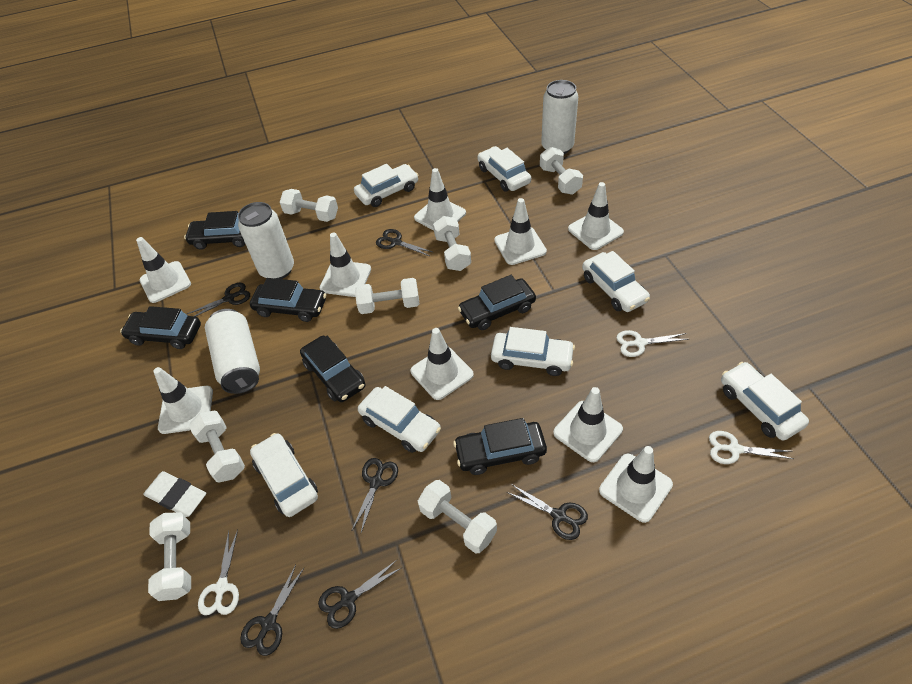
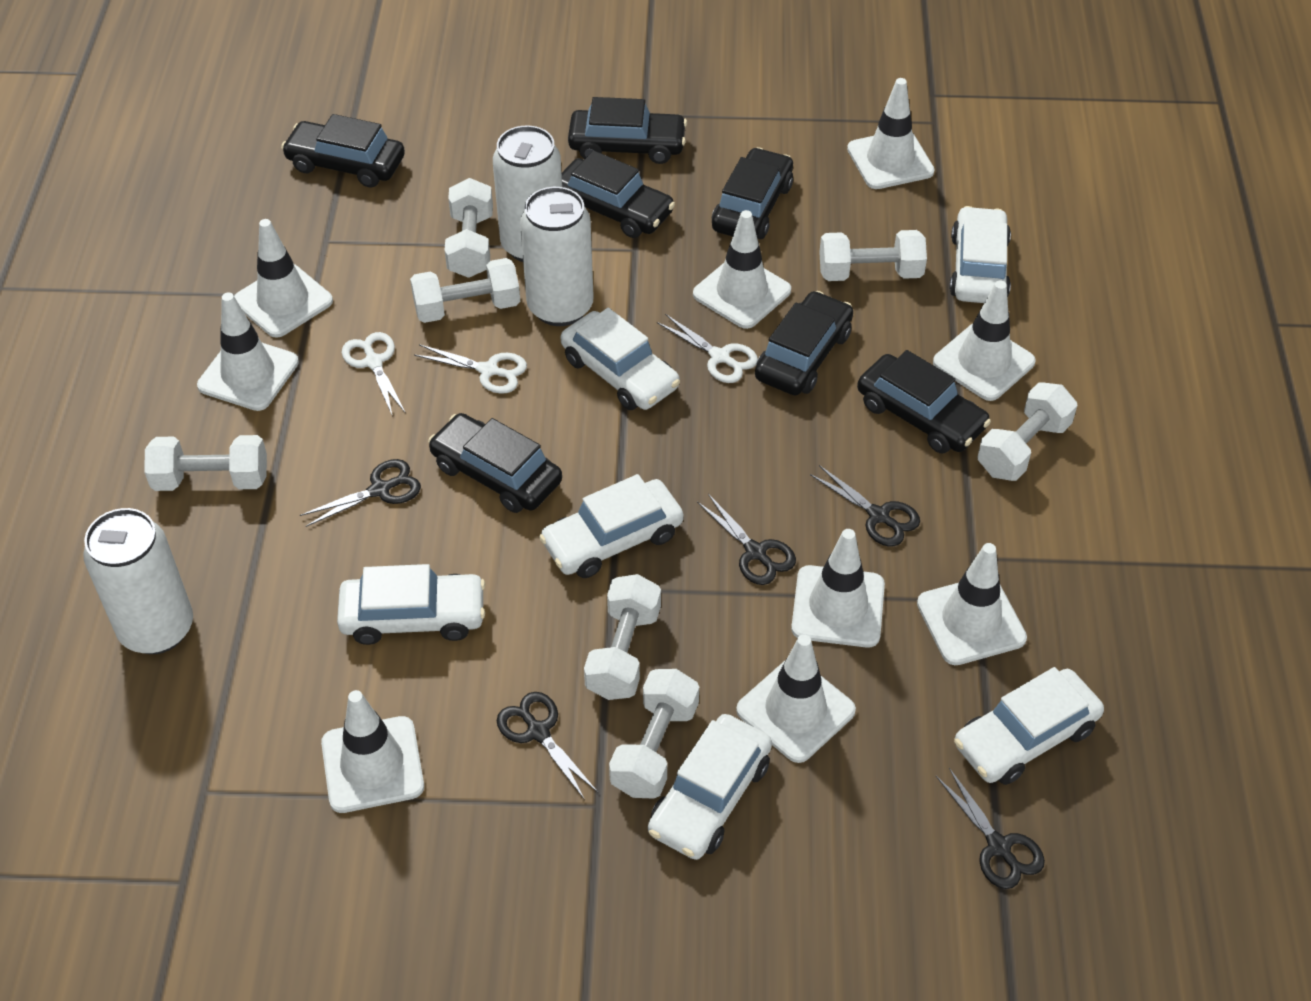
black car: 6 -> 7
black scissors: 6 -> 5
white car: 7 -> 6
white eraser: 1 -> 0

